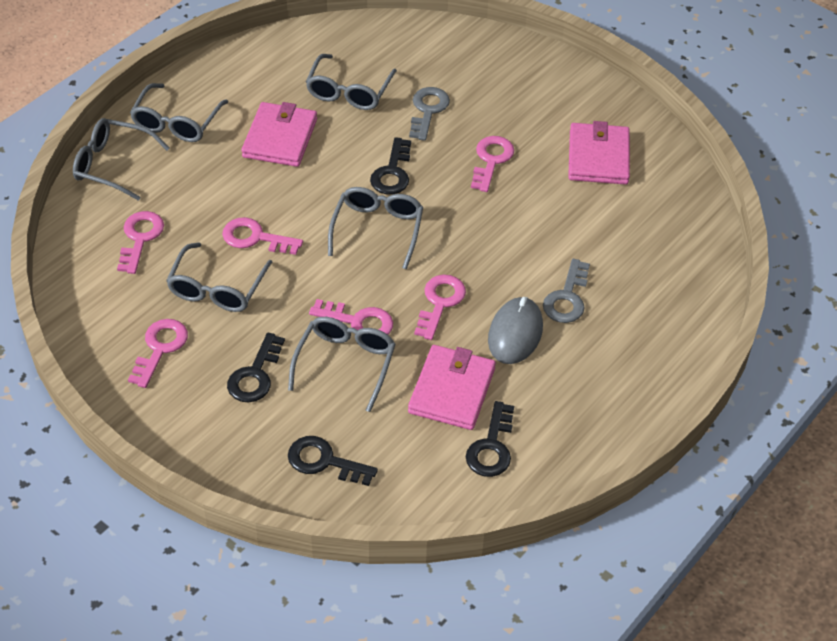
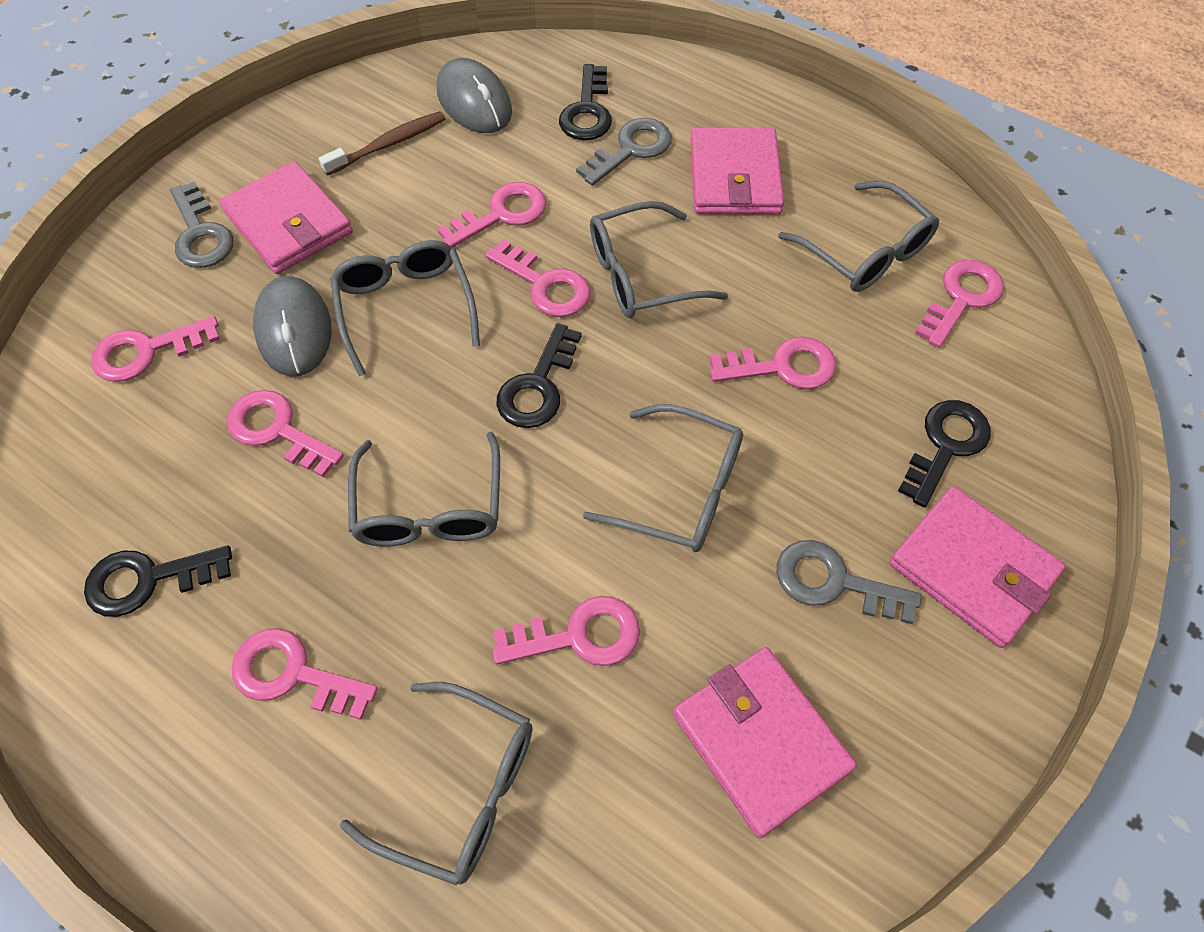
brown toothbrush: 0 -> 1
grey key: 2 -> 3
grey mouse: 1 -> 2
pink key: 6 -> 8
pink wallet: 3 -> 4

